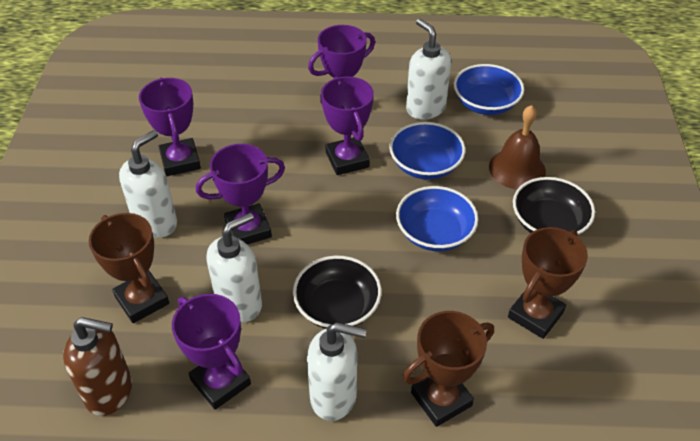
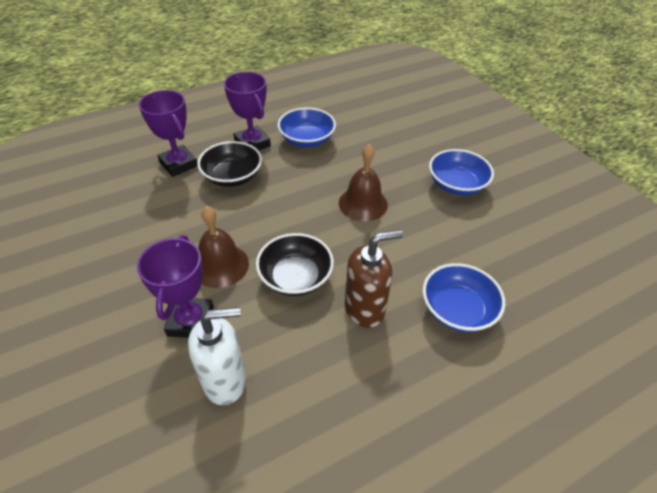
brown bell: 1 -> 2
brown trophy: 3 -> 0
purple trophy: 5 -> 3
white soap dispenser: 4 -> 1

